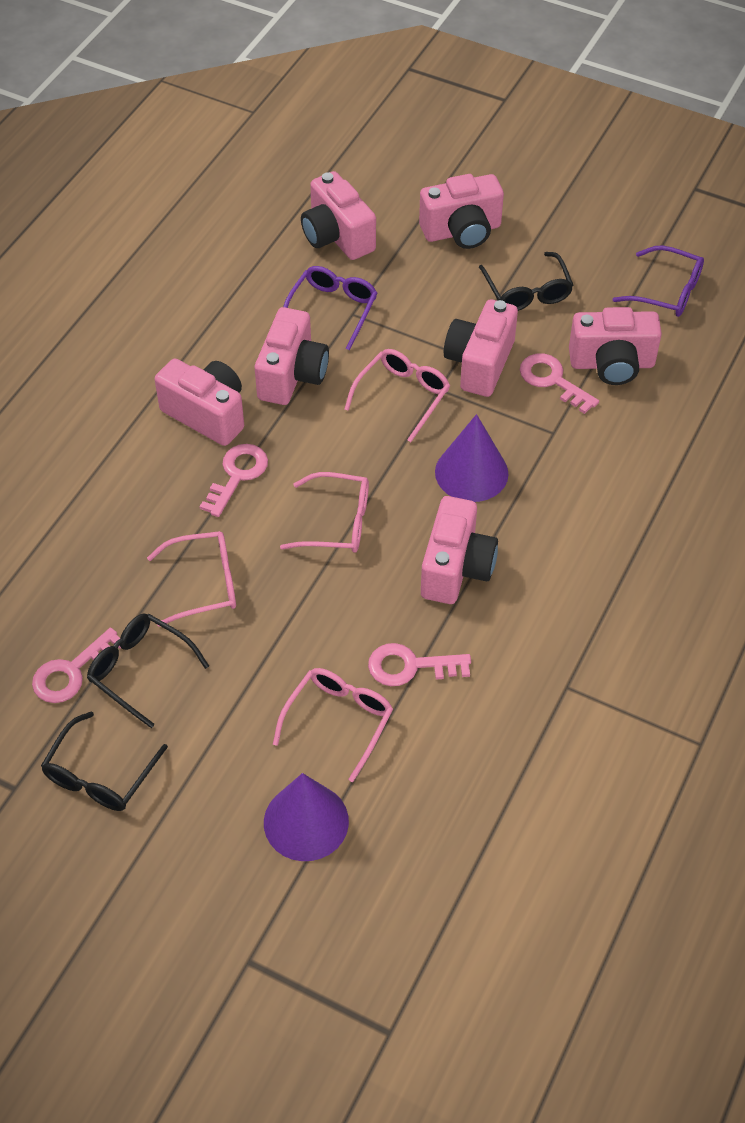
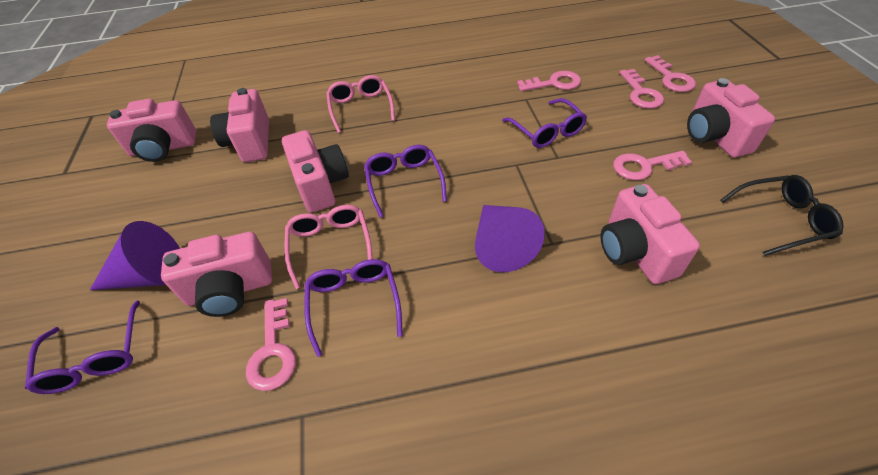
black glasses: 3 -> 1
pink camera: 7 -> 6
pink glasses: 4 -> 2
pink key: 4 -> 5
purple glasses: 2 -> 4

